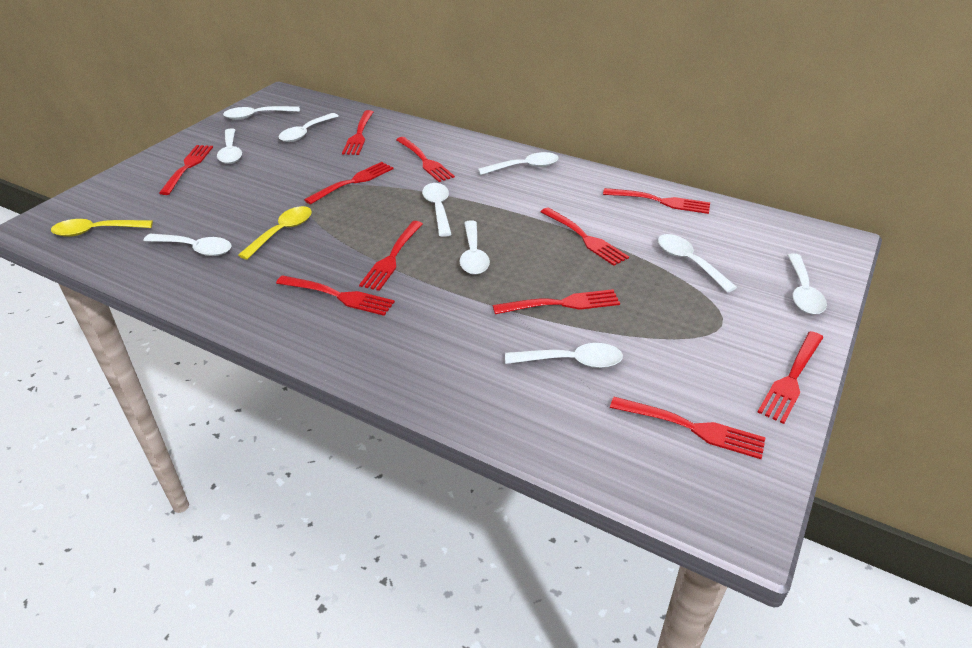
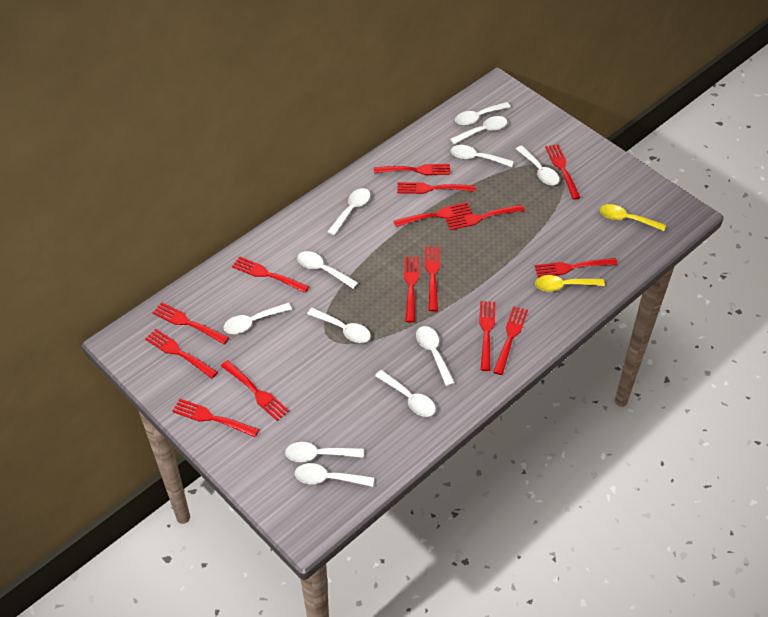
red fork: 11 -> 15
white spoon: 10 -> 12

